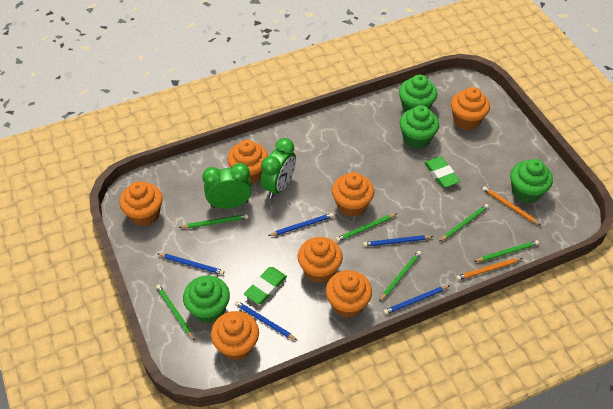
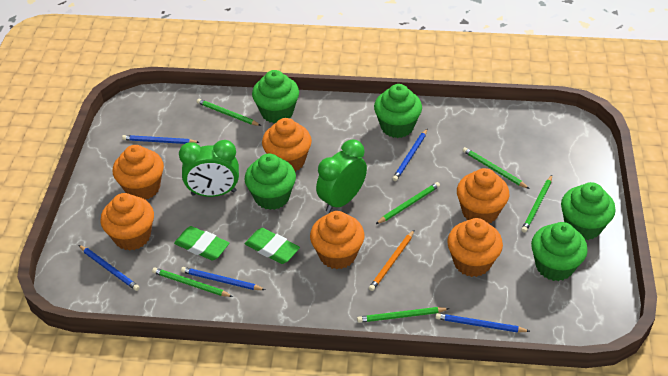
green cupcake: 4 -> 5
orange cupcake: 7 -> 6
orange pencil: 2 -> 1

